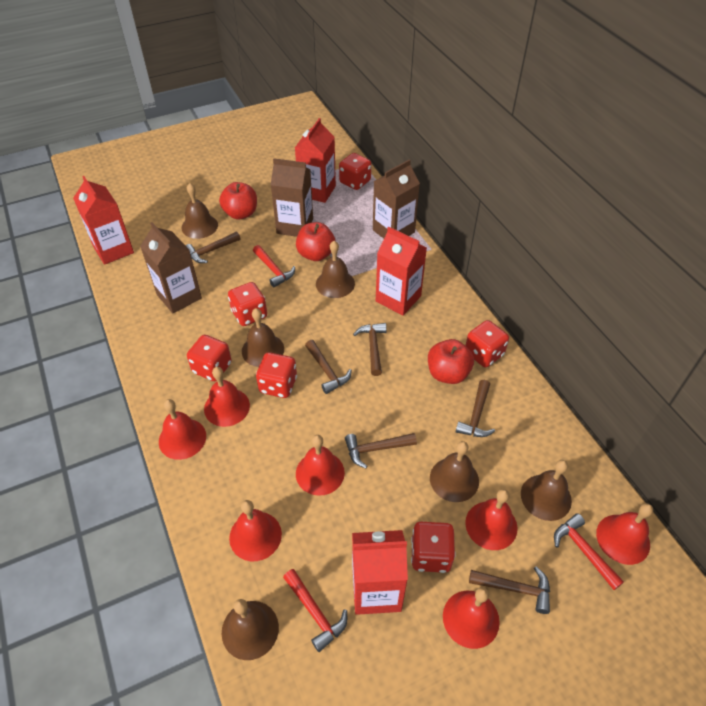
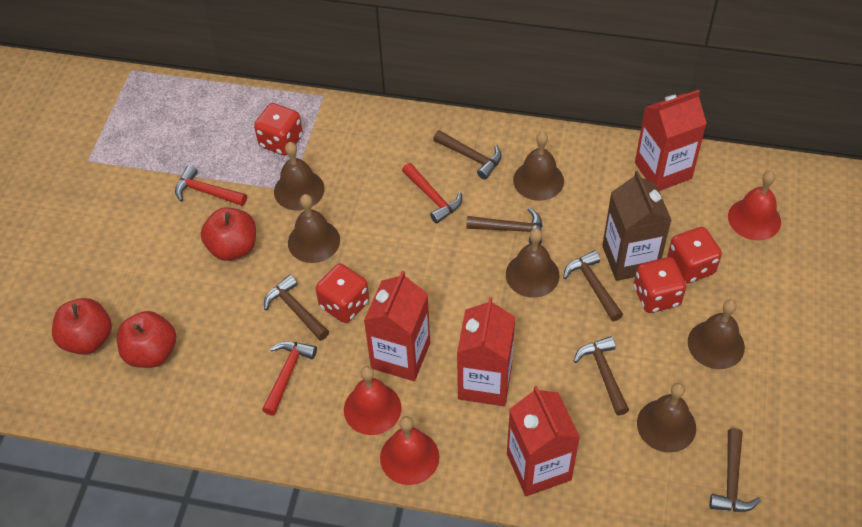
brown carton: 3 -> 1
red bell: 7 -> 3
red dice: 6 -> 4

